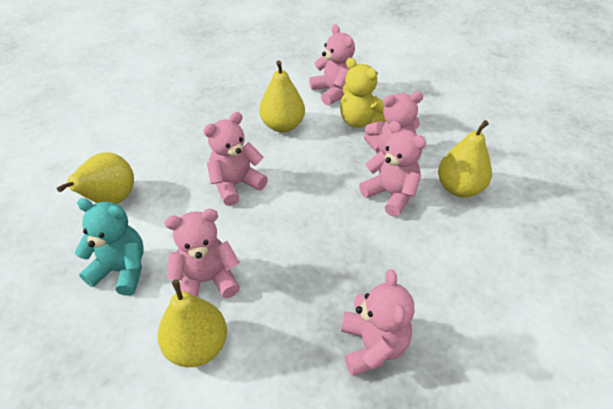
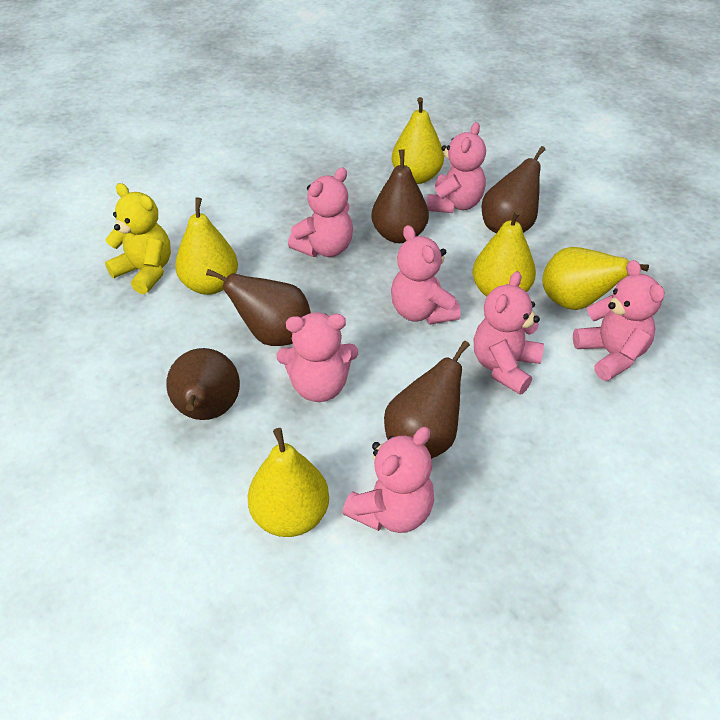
brown pear: 0 -> 5
pink teddy bear: 6 -> 7
turquoise teddy bear: 1 -> 0
yellow pear: 4 -> 5

